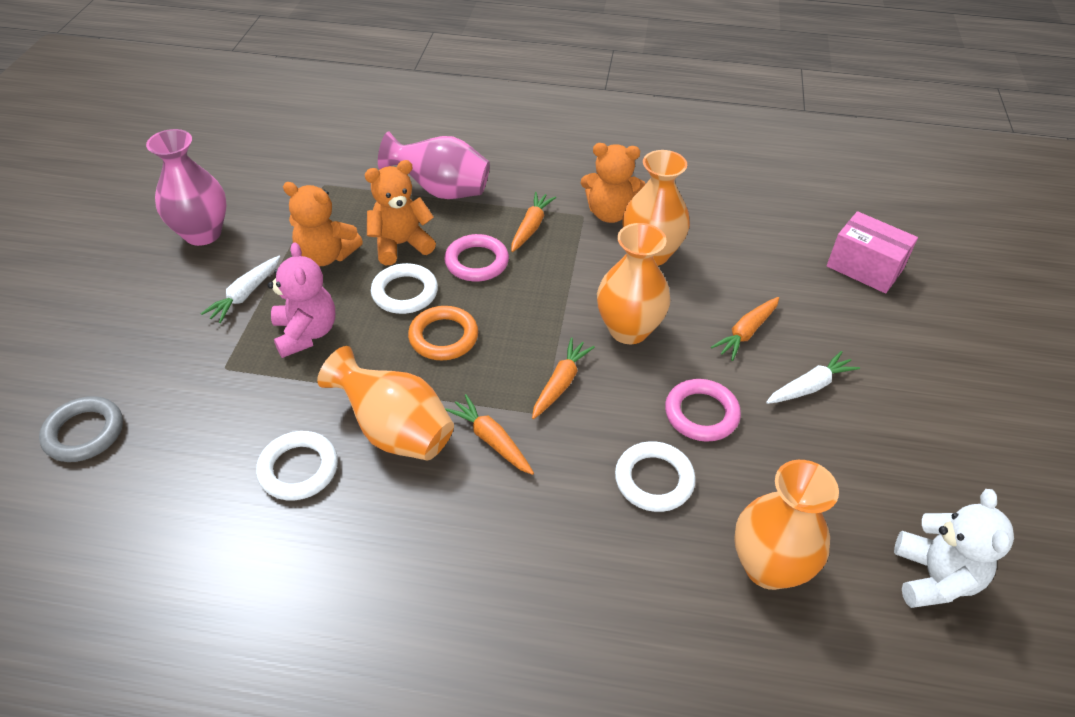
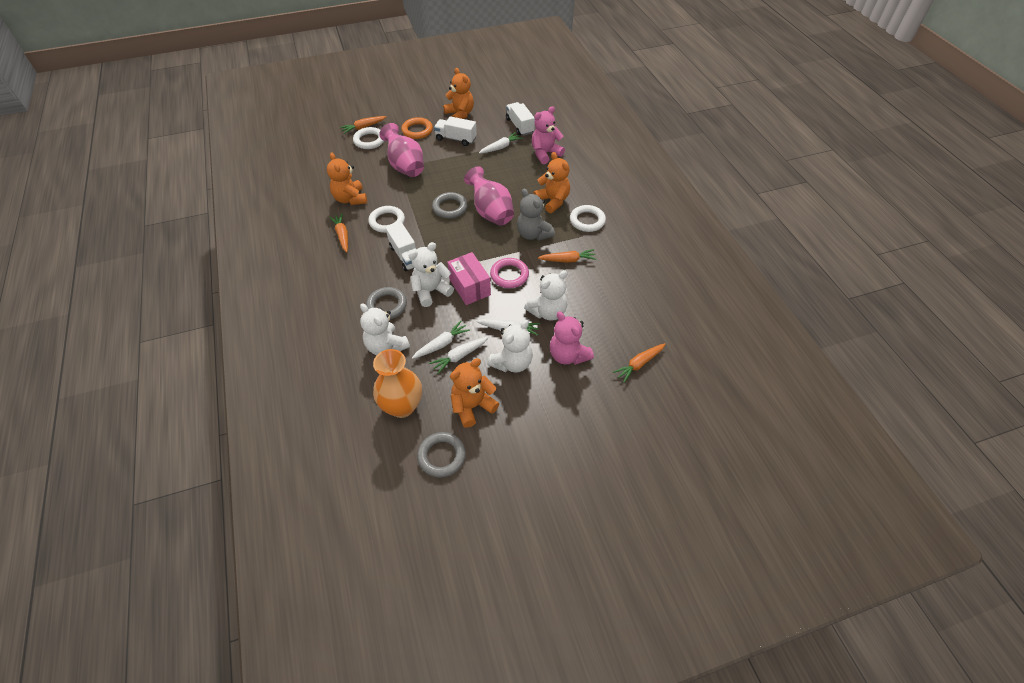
grey ring: 1 -> 3
grey teddy bear: 0 -> 1
orange teddy bear: 3 -> 4
orange vase: 4 -> 1
pink ring: 2 -> 1
pink teddy bear: 1 -> 2
white carrot: 2 -> 4
white teddy bear: 1 -> 4
white truck: 0 -> 3

